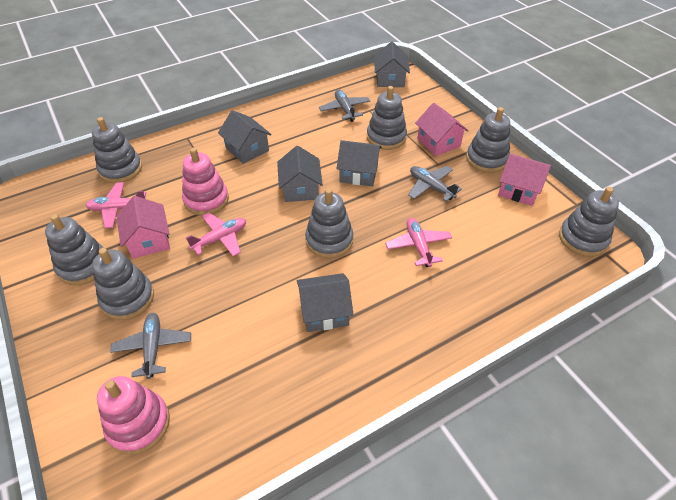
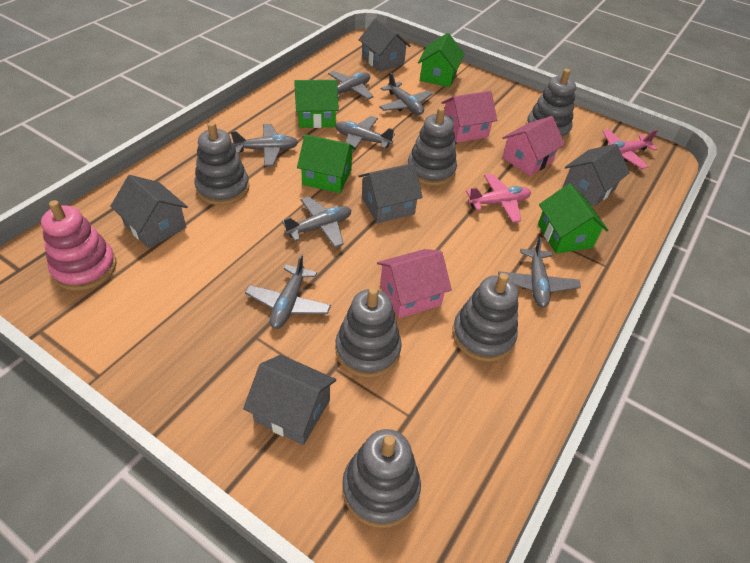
green house: 0 -> 4
grey plane: 3 -> 7
grey stacking toy: 7 -> 6
pink plane: 3 -> 2
pink stacking toy: 2 -> 1

